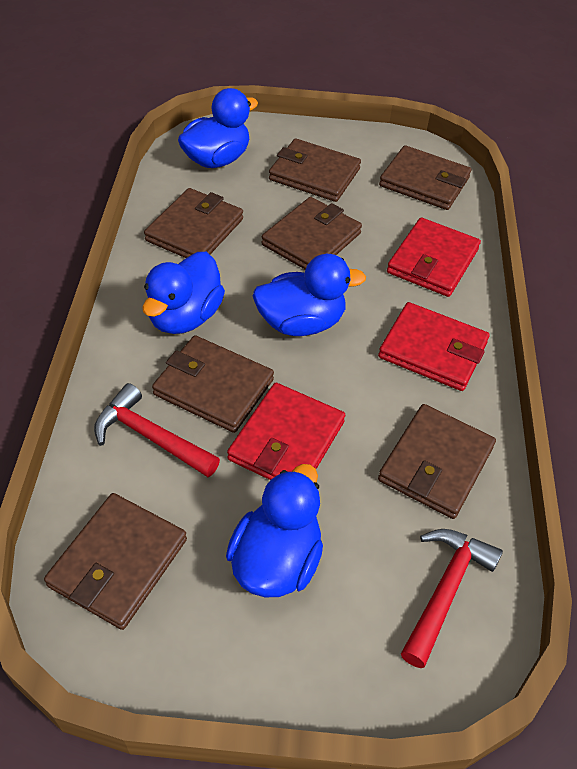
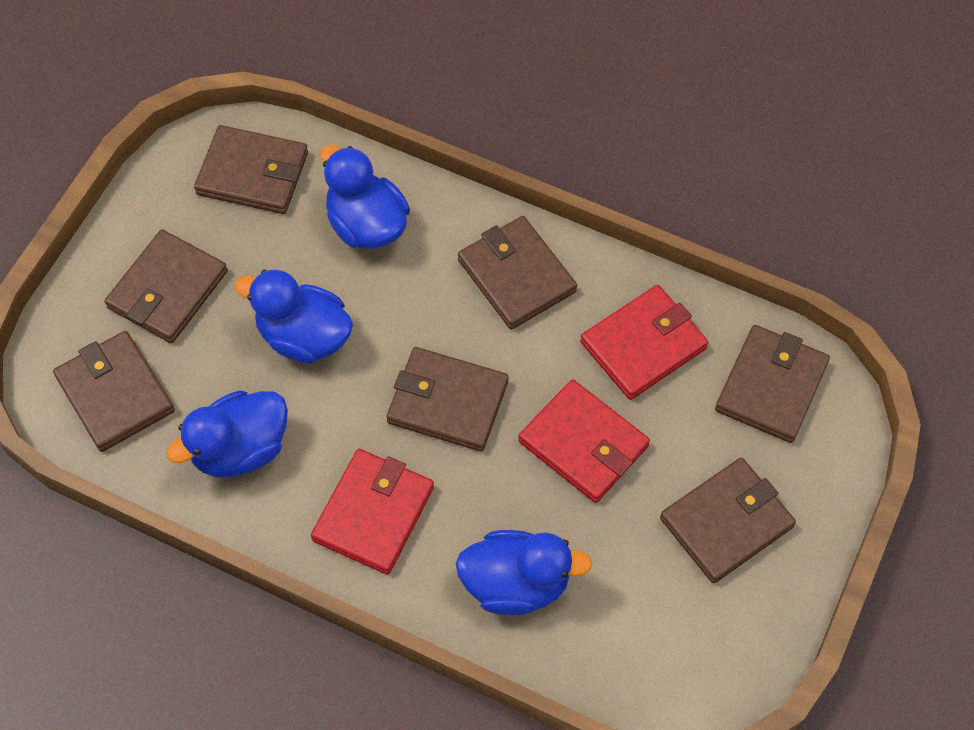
red hammer: 2 -> 0

